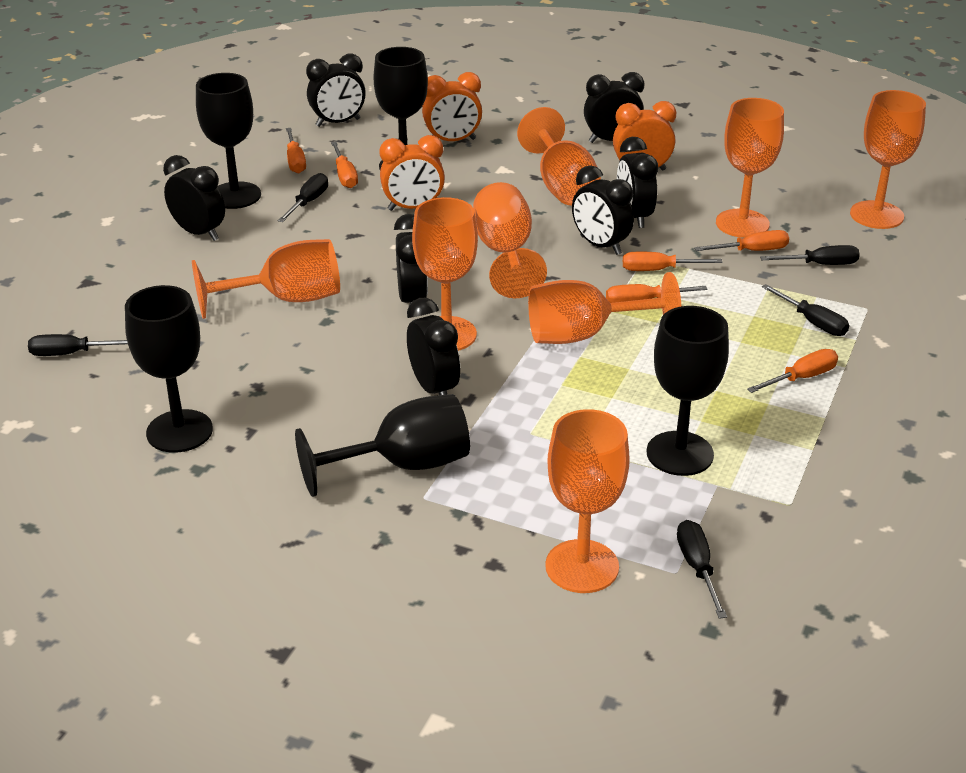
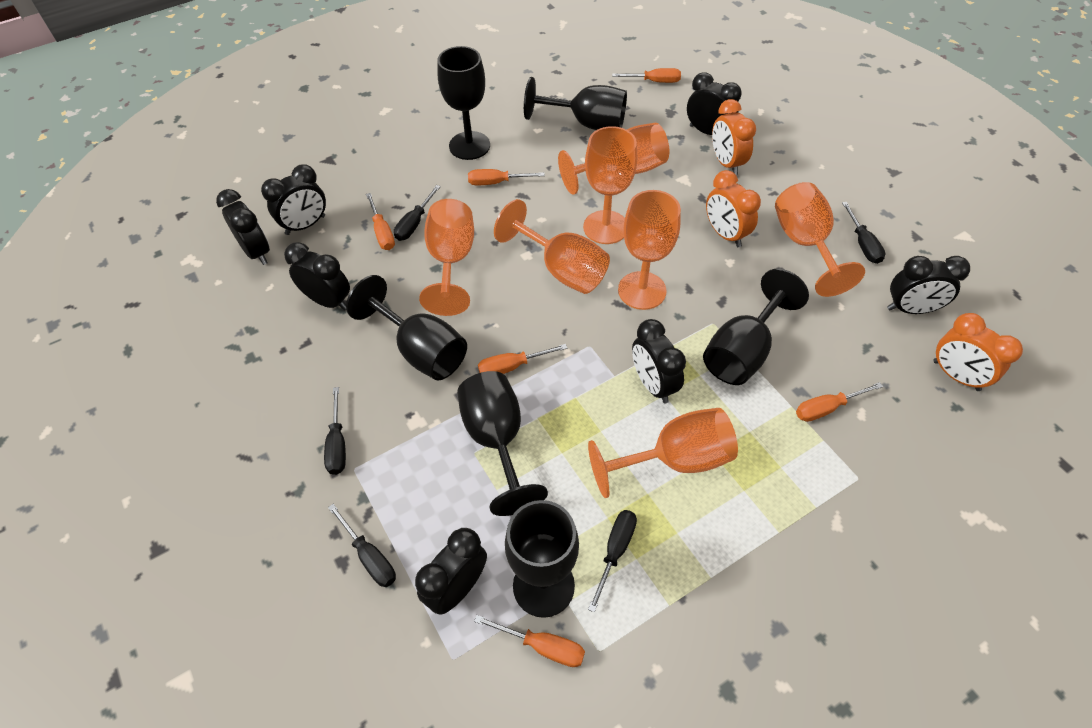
black goblet: 5 -> 6
orange goblet: 8 -> 7

